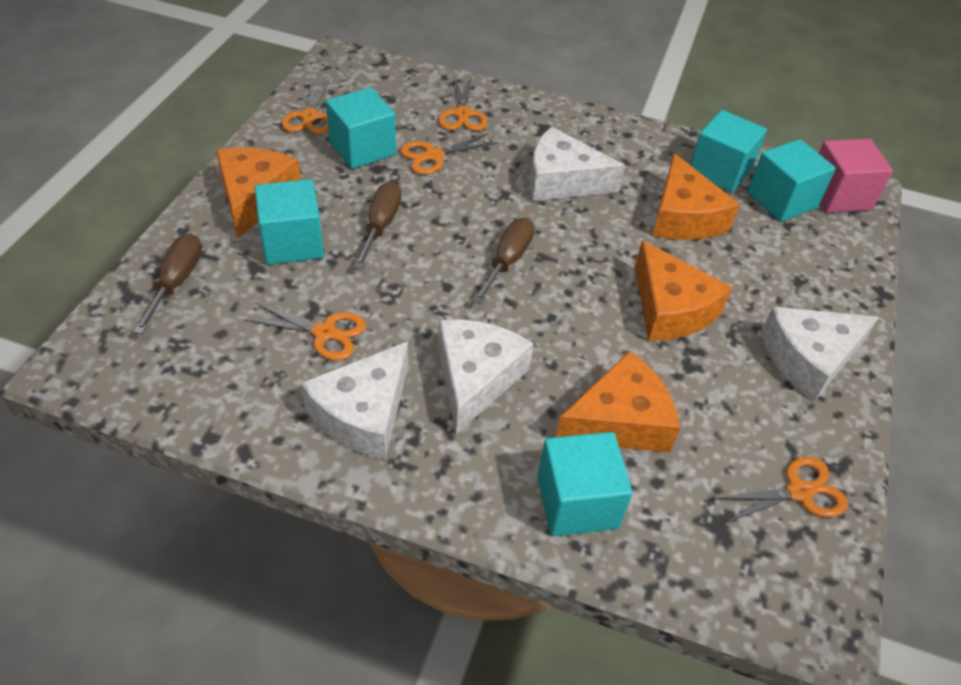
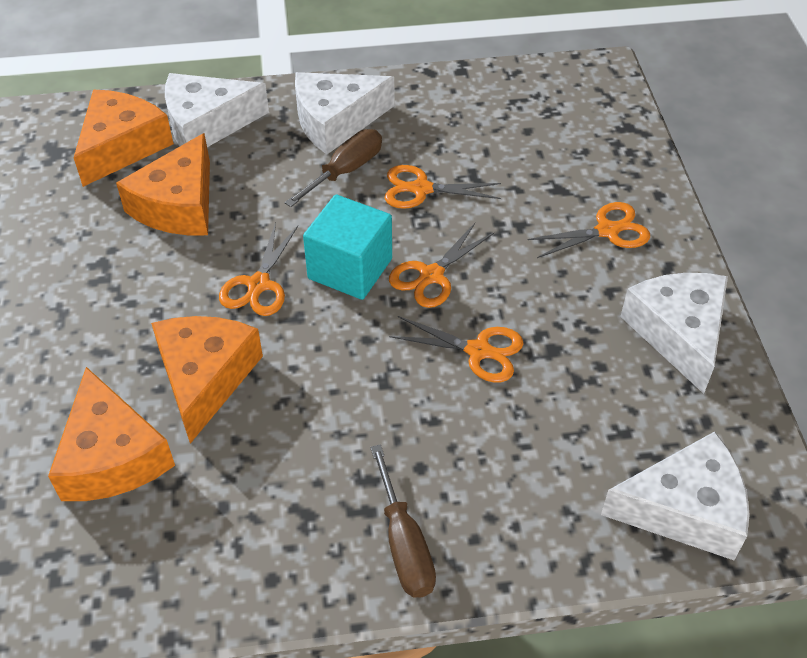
brown screwdriver: 3 -> 2
pink cube: 1 -> 0
turquoise cube: 5 -> 1

